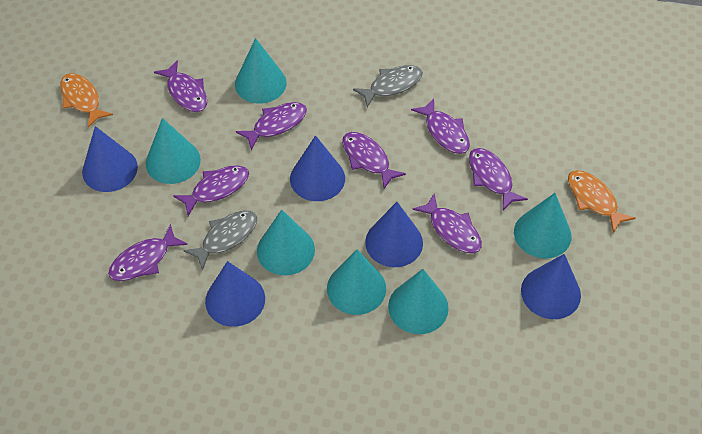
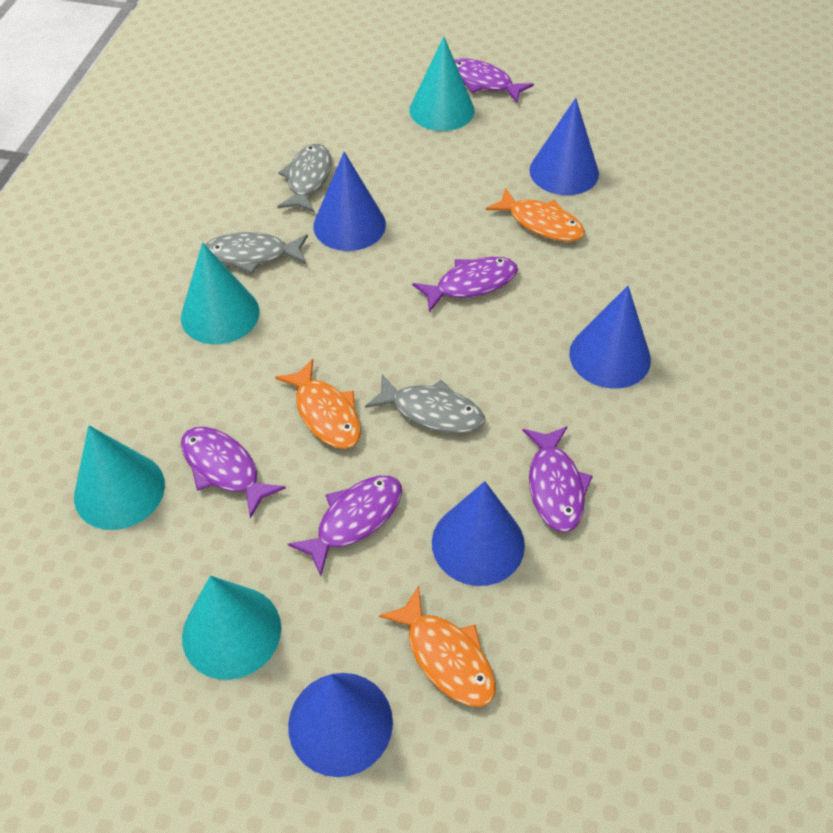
grey fish: 2 -> 3
orange fish: 2 -> 3
purple fish: 8 -> 5
turquoise cone: 6 -> 4

